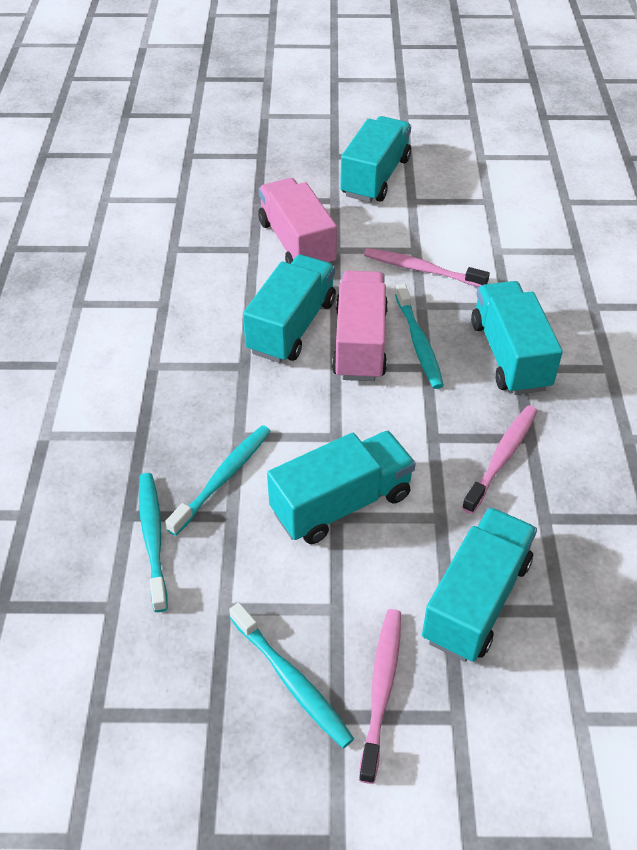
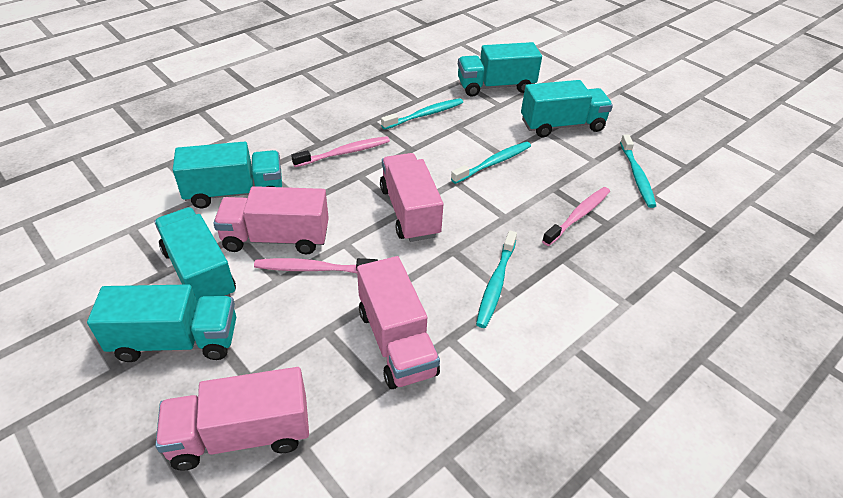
pink truck: 2 -> 4

